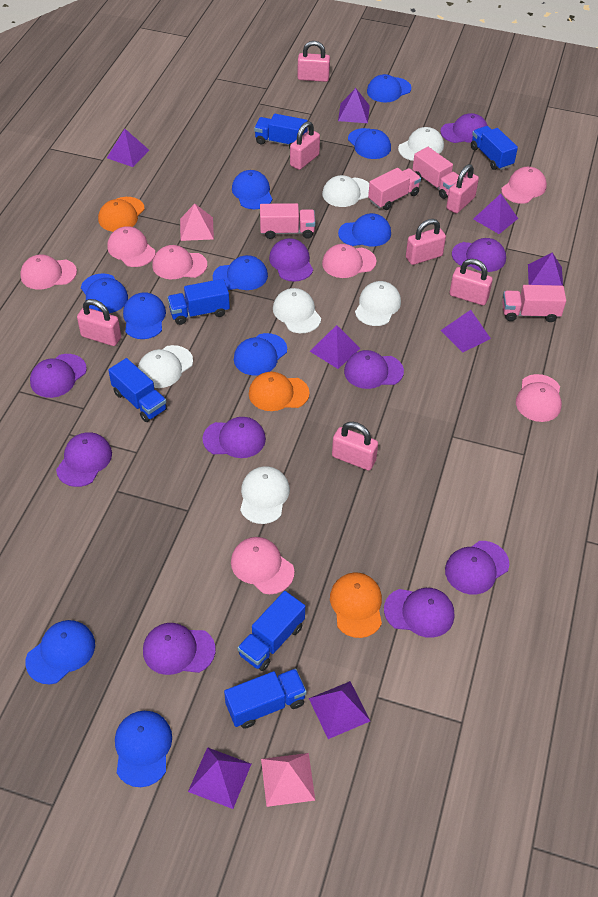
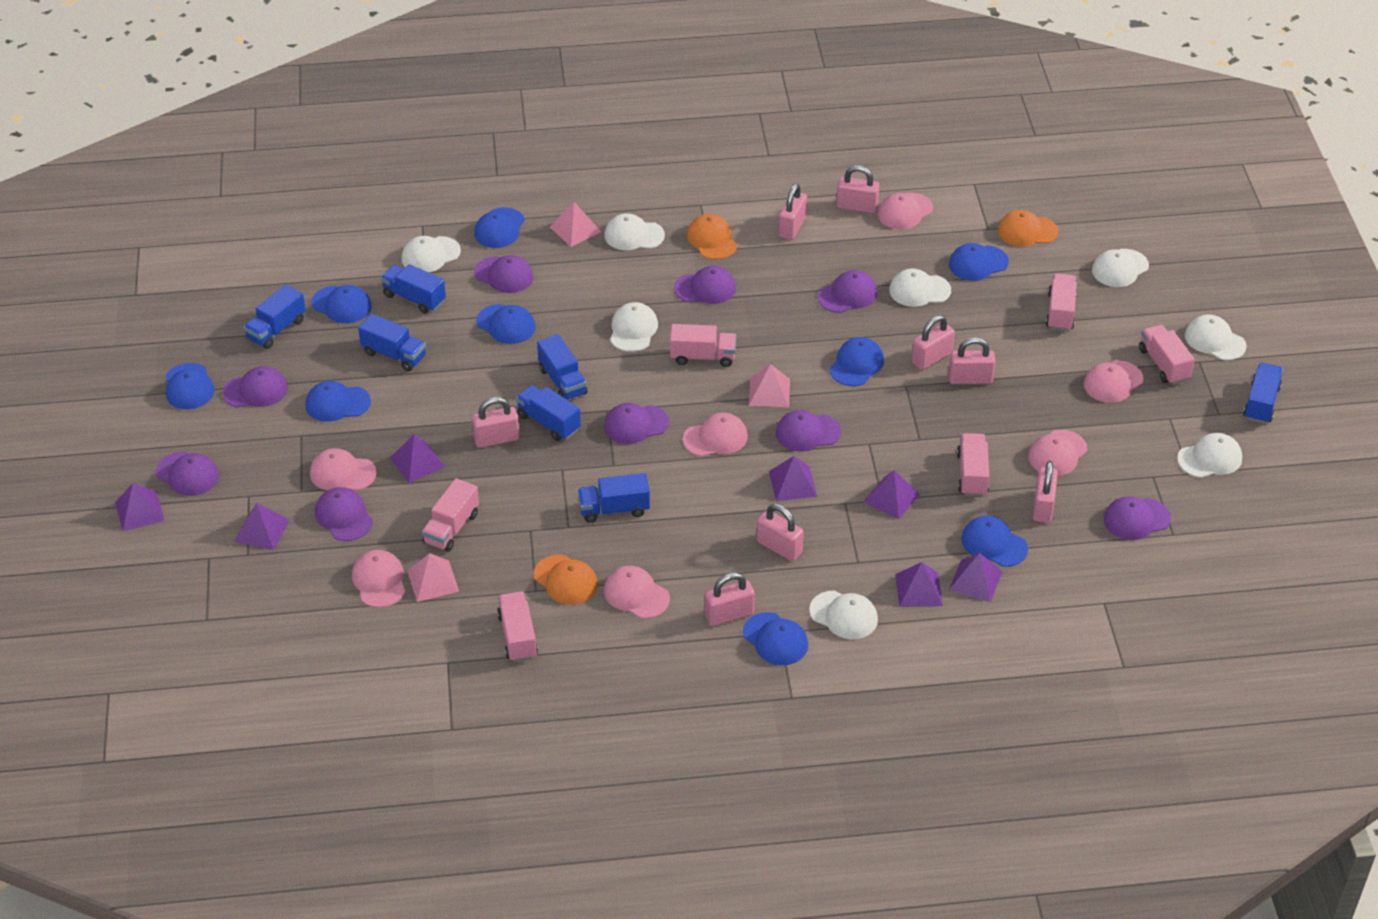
blue cap: 10 -> 9
blue truck: 6 -> 7
pink padlock: 7 -> 8
pink pyramid: 2 -> 3
pink truck: 4 -> 6
purple cap: 10 -> 9
purple pyramid: 8 -> 7
white cap: 6 -> 8

